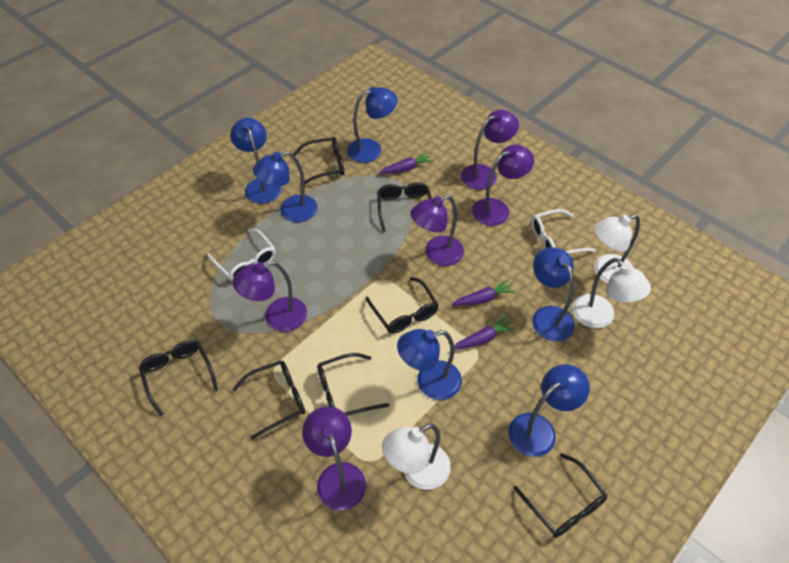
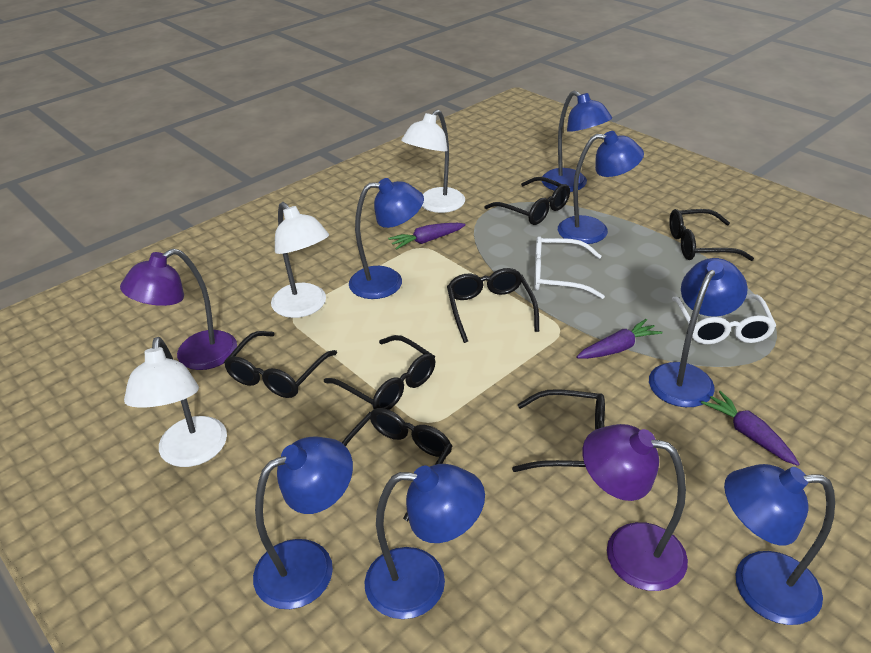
blue lamp: 6 -> 7
purple lamp: 5 -> 2

